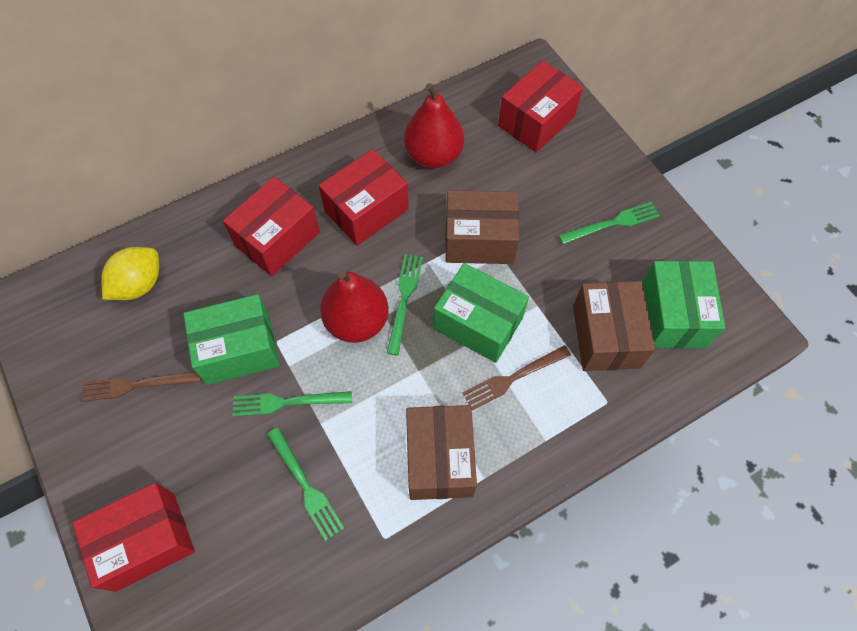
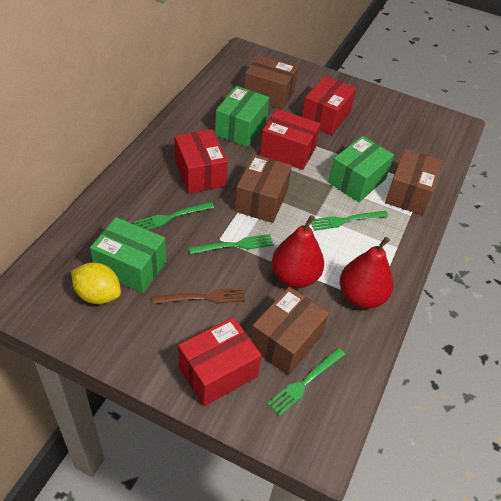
brown box: 3 -> 4
brown fork: 2 -> 1

